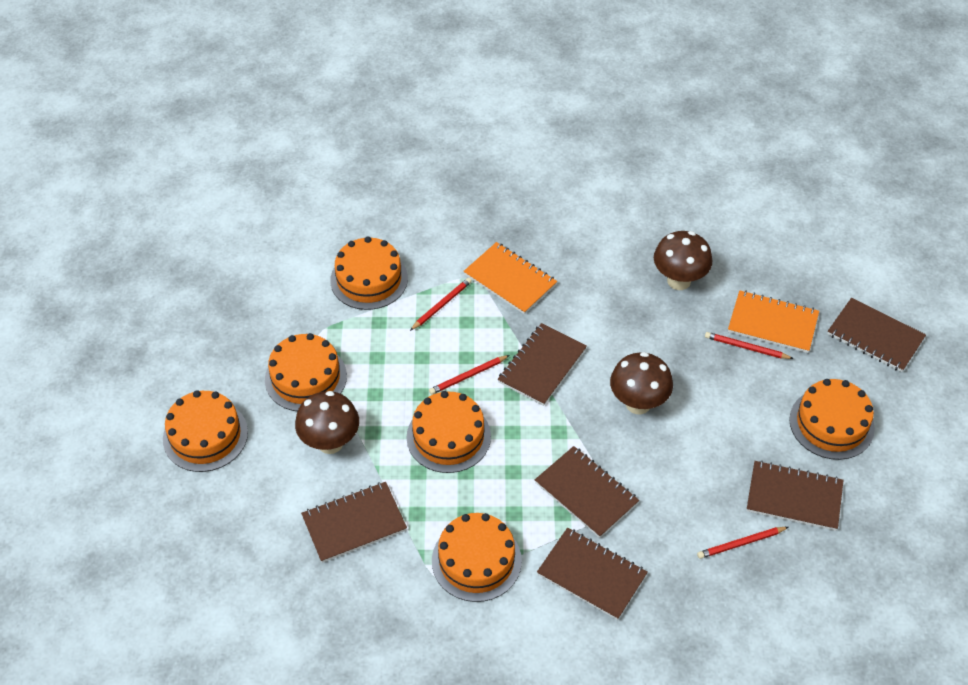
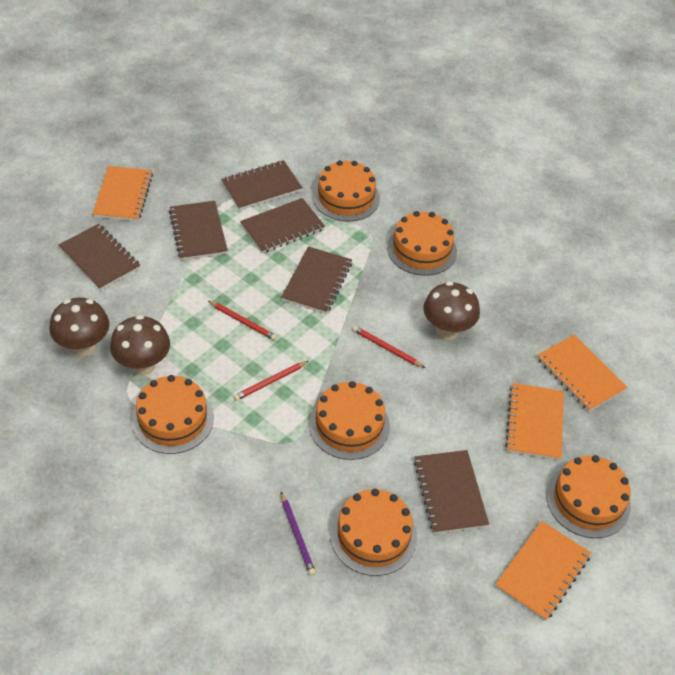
orange notebook: 2 -> 4
purple pencil: 0 -> 1
red pencil: 4 -> 3

